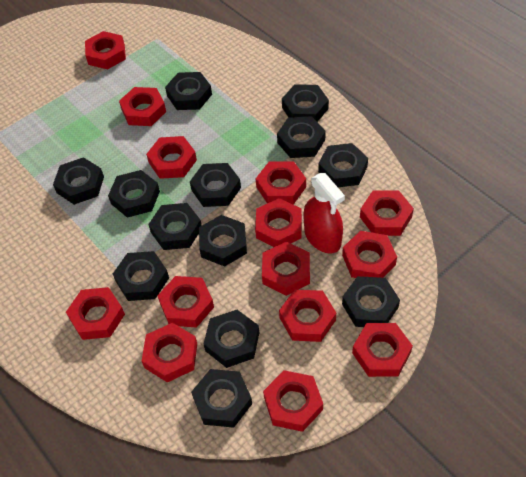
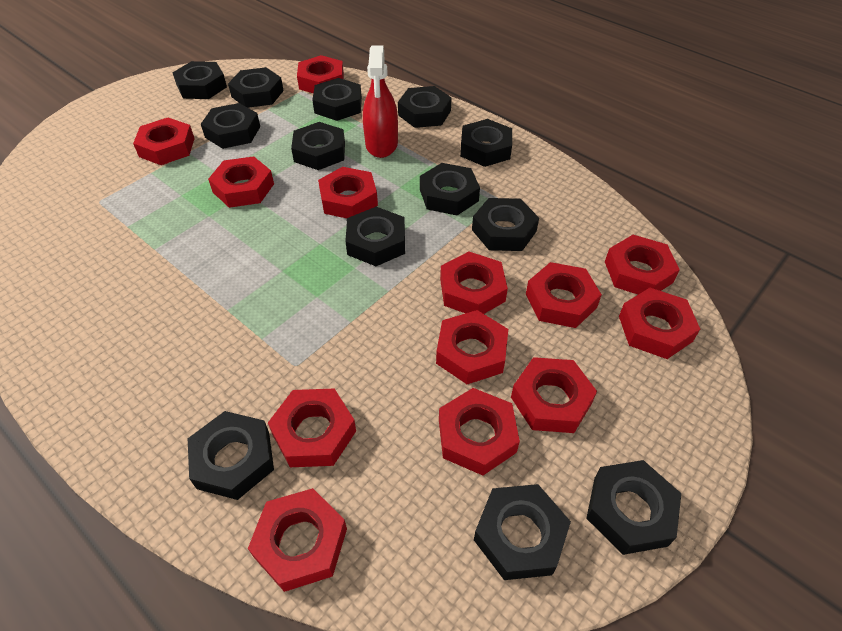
red nut: 14 -> 13

